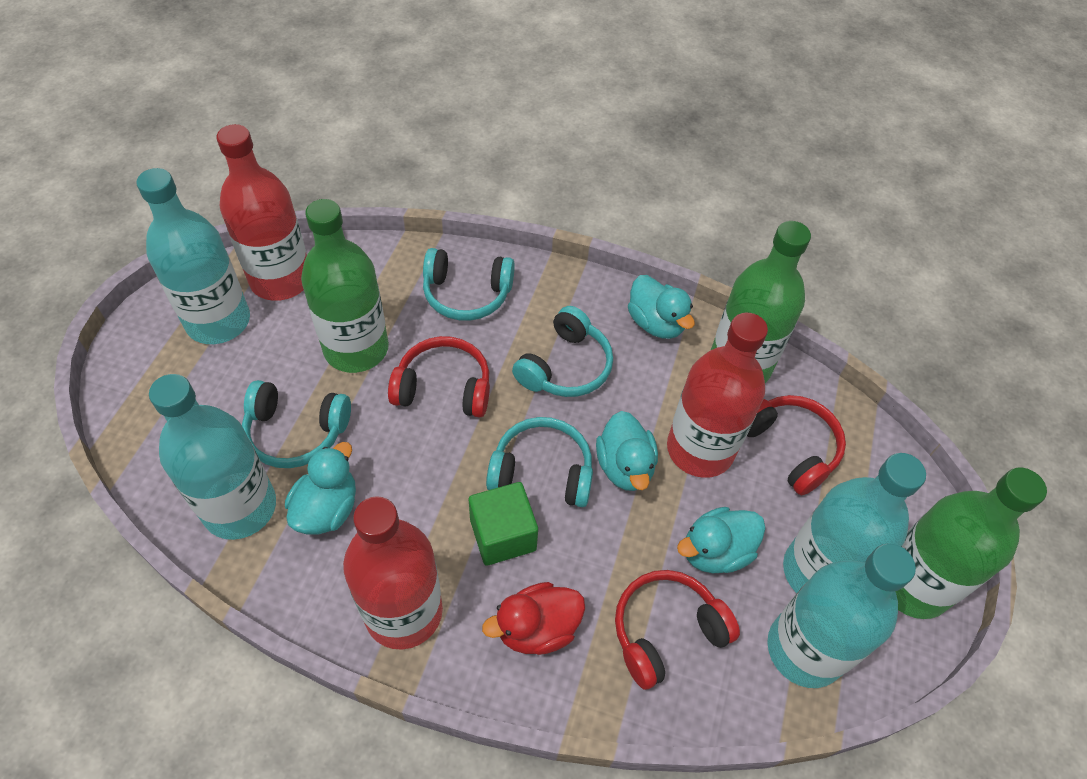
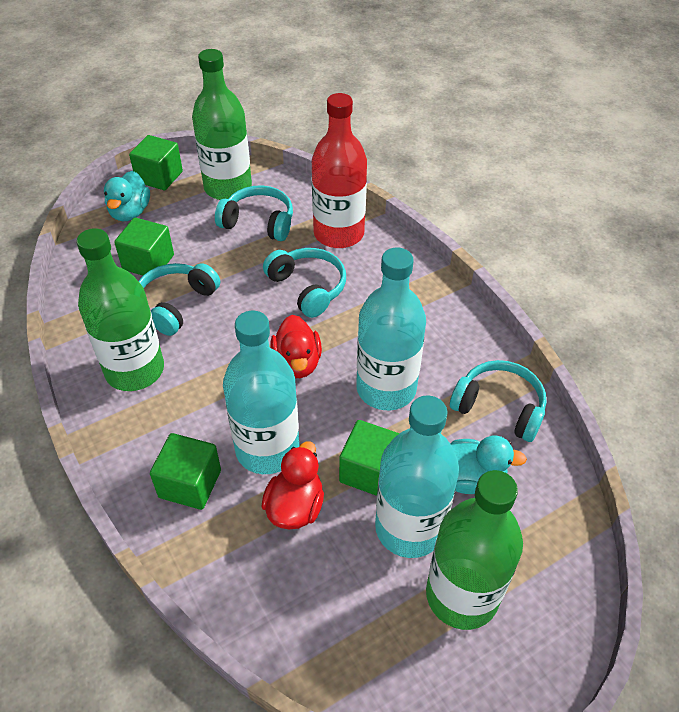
green cube: 1 -> 4
red bottle: 3 -> 1
red duck: 1 -> 2
red headphones: 3 -> 0
turquoise bottle: 4 -> 3
turquoise duck: 4 -> 2

